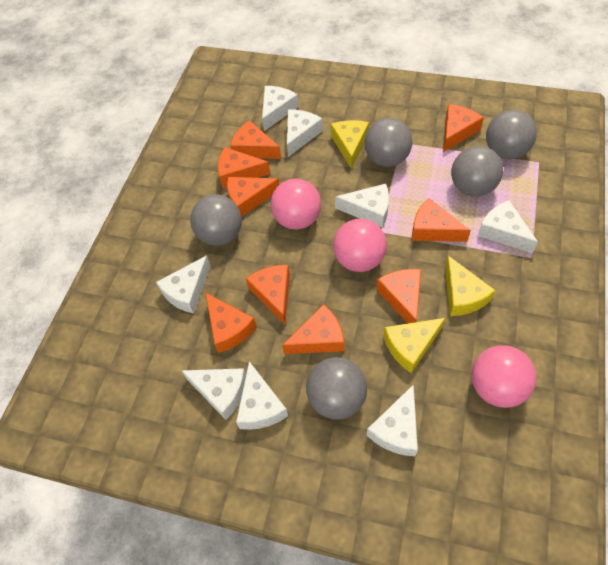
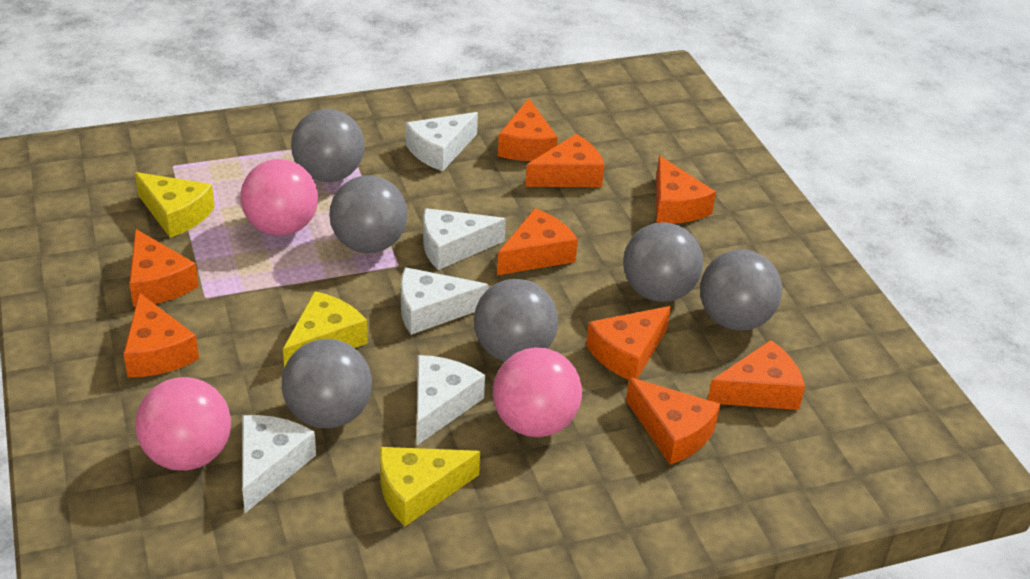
grey ball: 5 -> 6
white cheese: 8 -> 5

